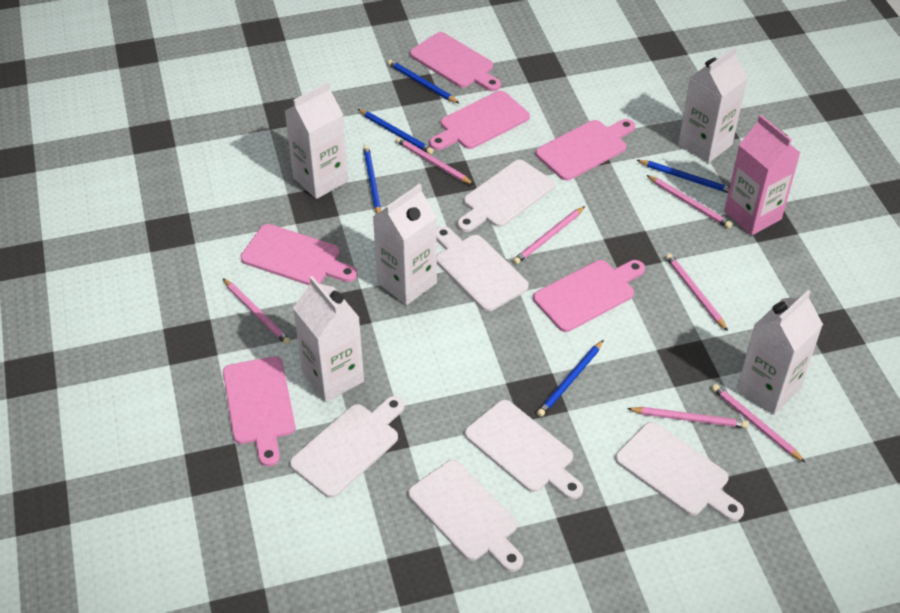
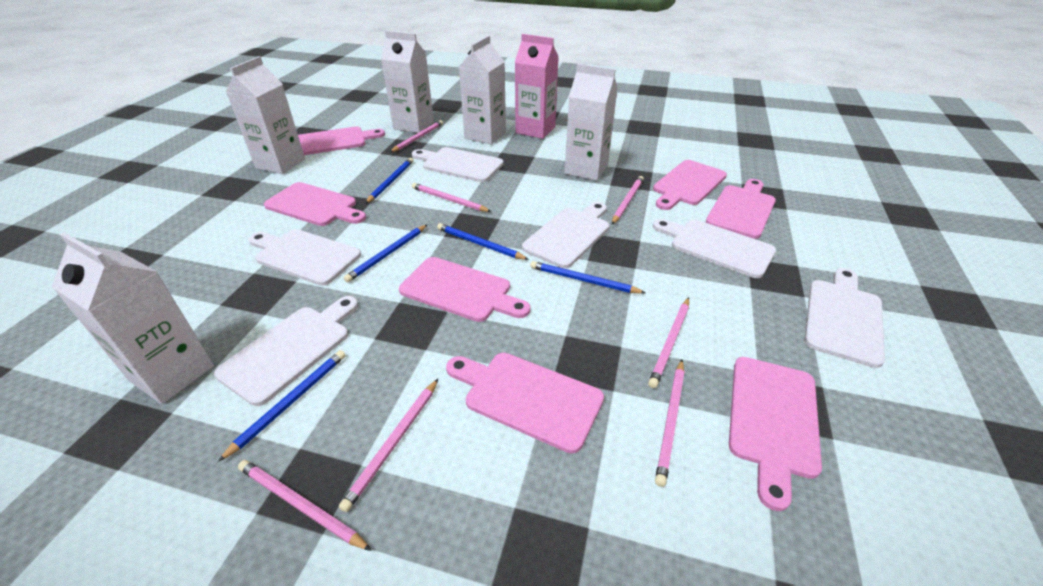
pink cutting board: 6 -> 7

